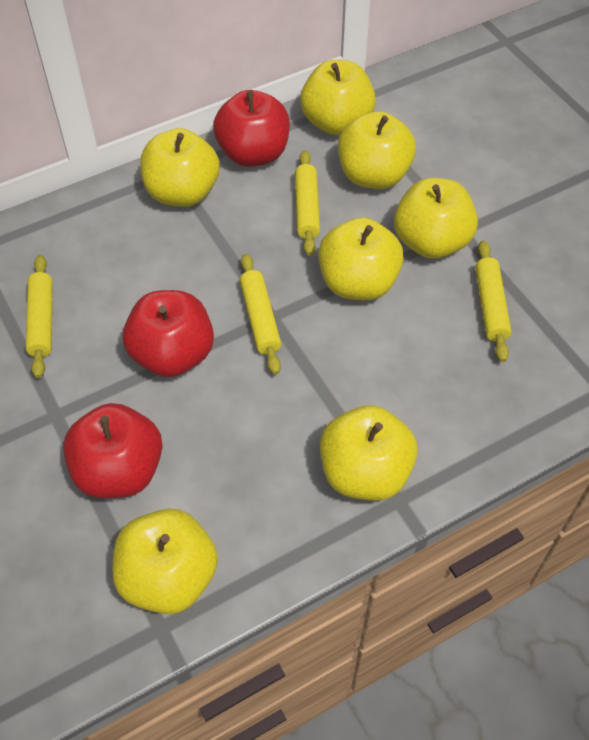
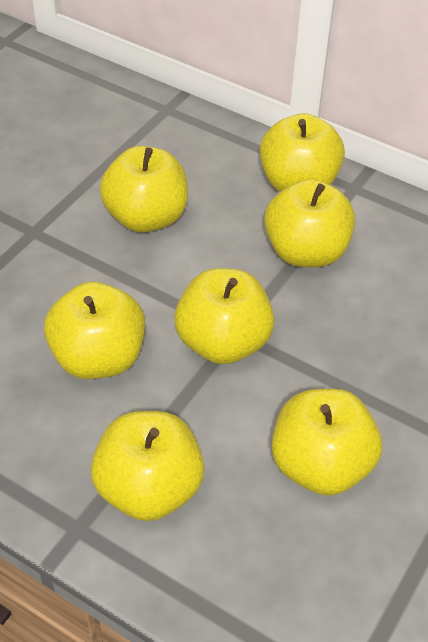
red apple: 3 -> 0
yellow rolling pin: 4 -> 0

